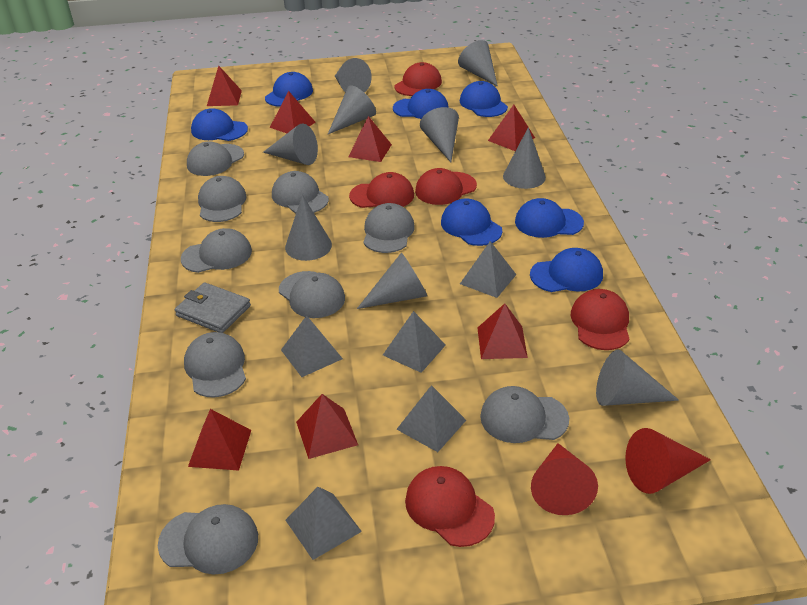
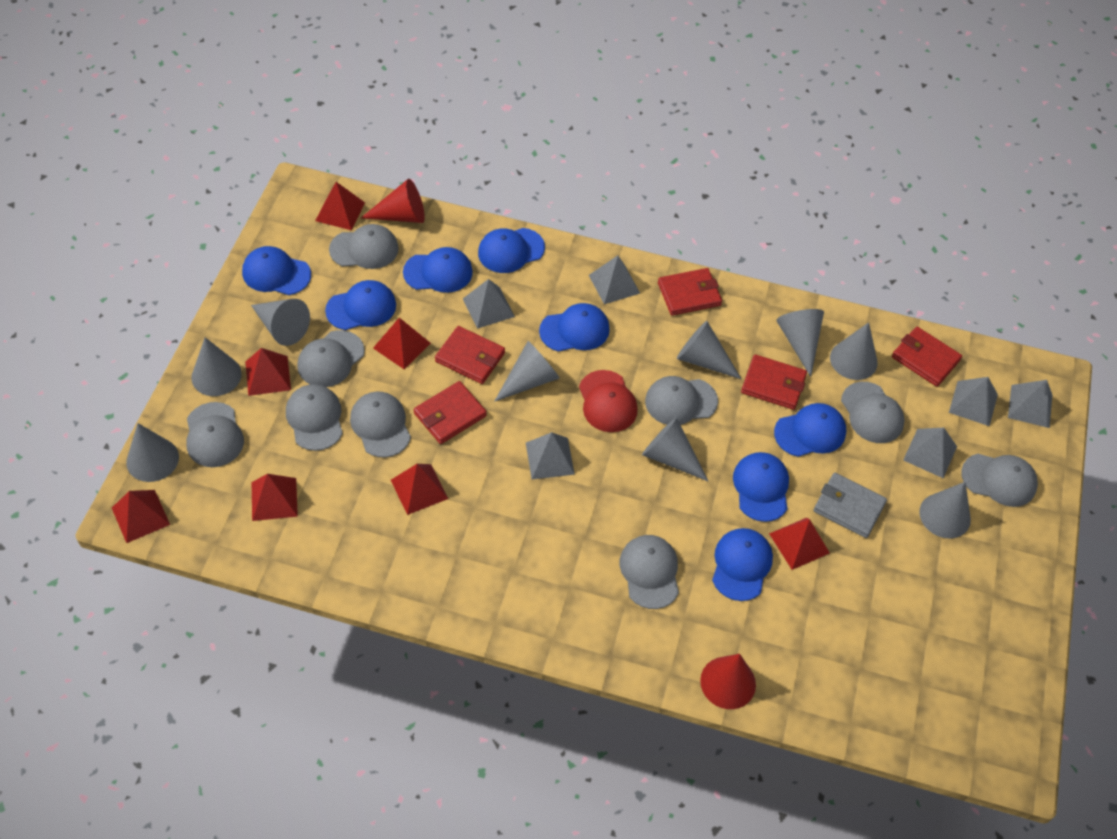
blue cap: 7 -> 8
grey pyramid: 5 -> 6
red cap: 5 -> 1
red wallet: 0 -> 5

